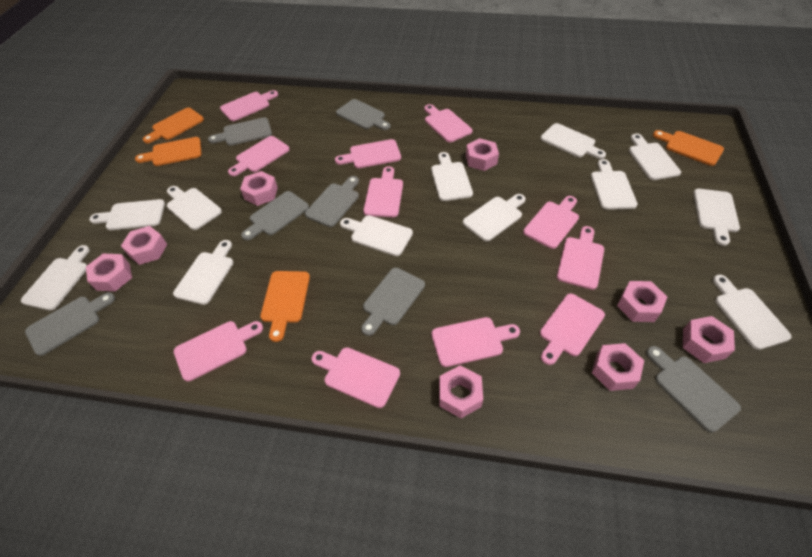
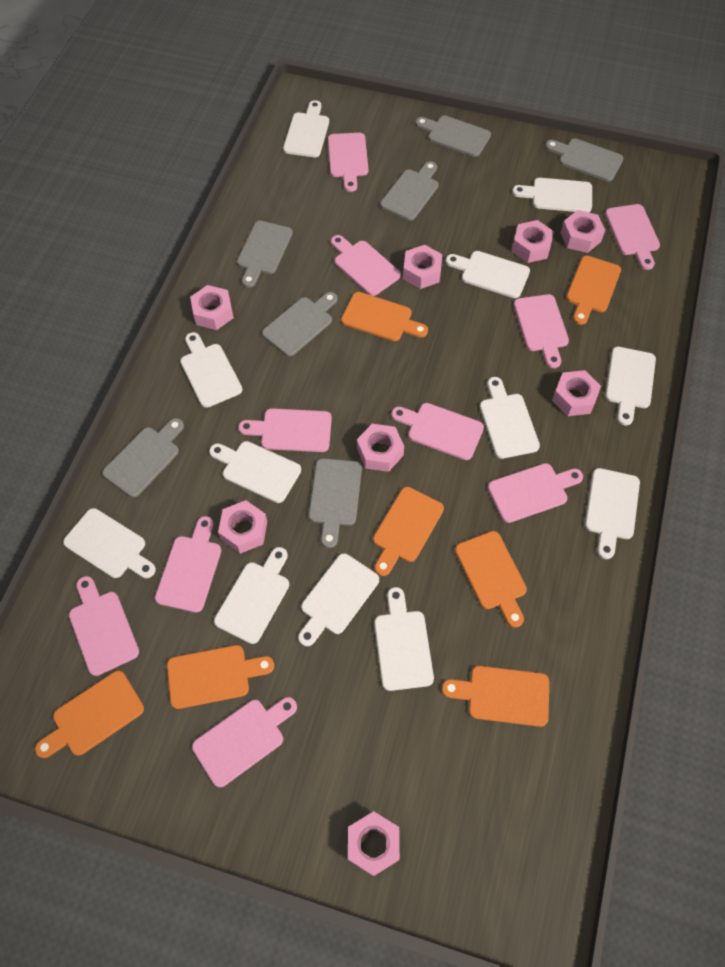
orange cutting board: 4 -> 7
pink cutting board: 11 -> 10

